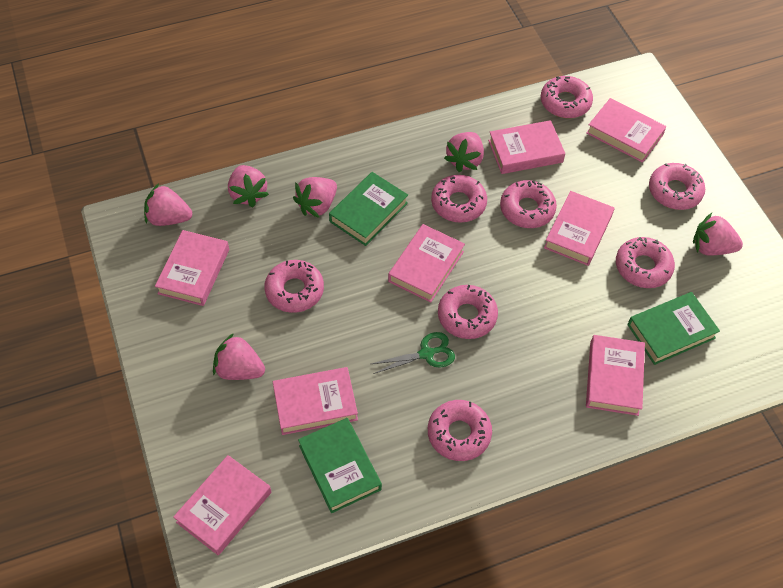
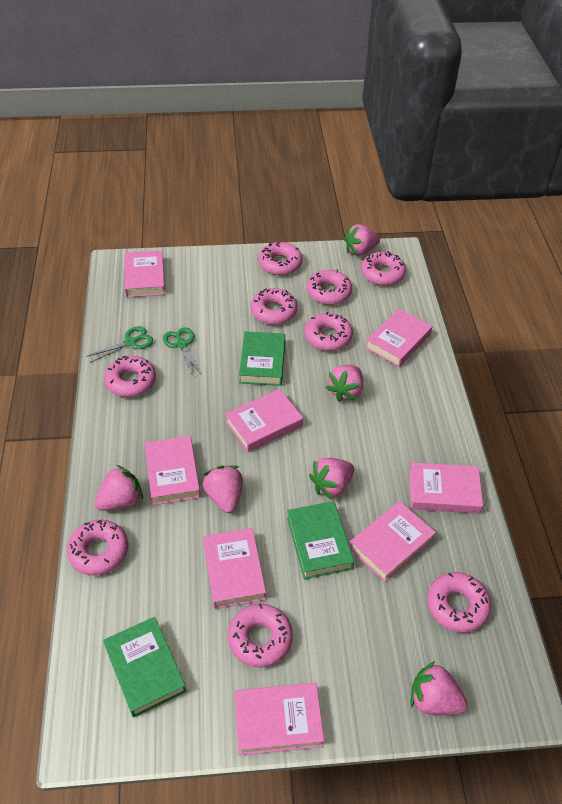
green scissors: 1 -> 2
pink donut: 8 -> 9

